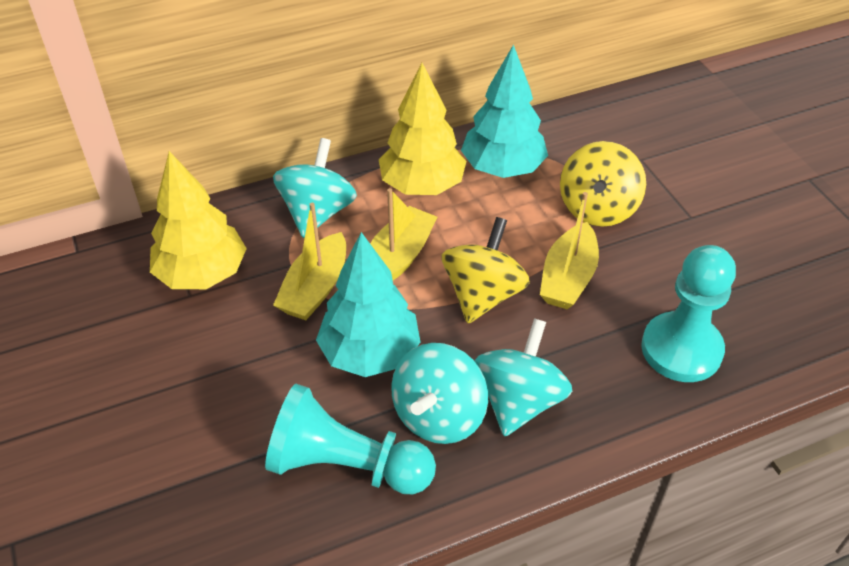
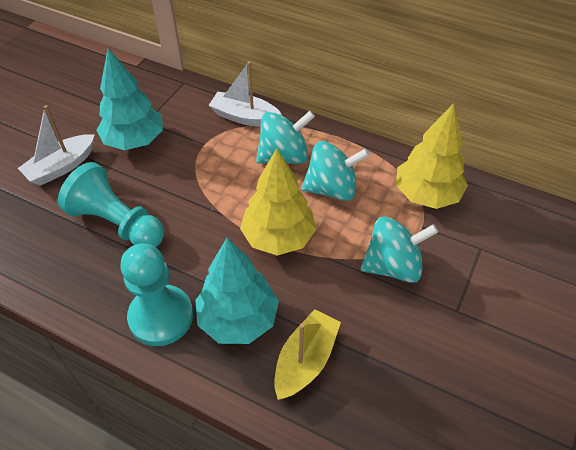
white boat: 0 -> 2
yellow boat: 3 -> 1
yellow spinning top: 2 -> 0

